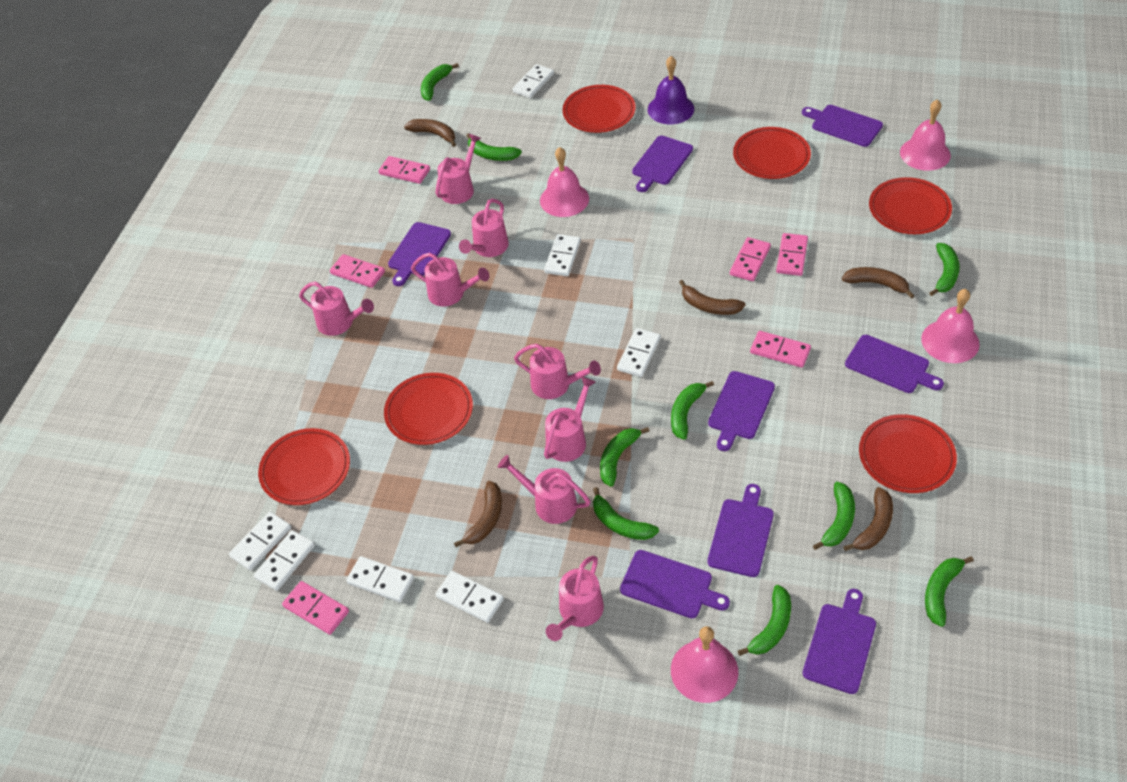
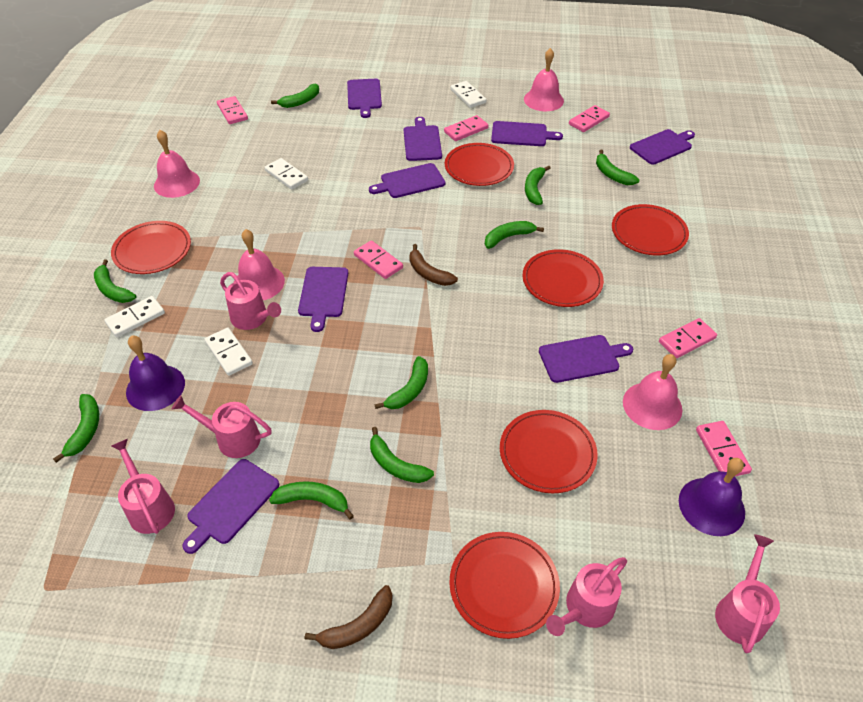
brown banana: 5 -> 2
pink watering can: 8 -> 5
purple bell: 1 -> 2
white domino: 7 -> 4

